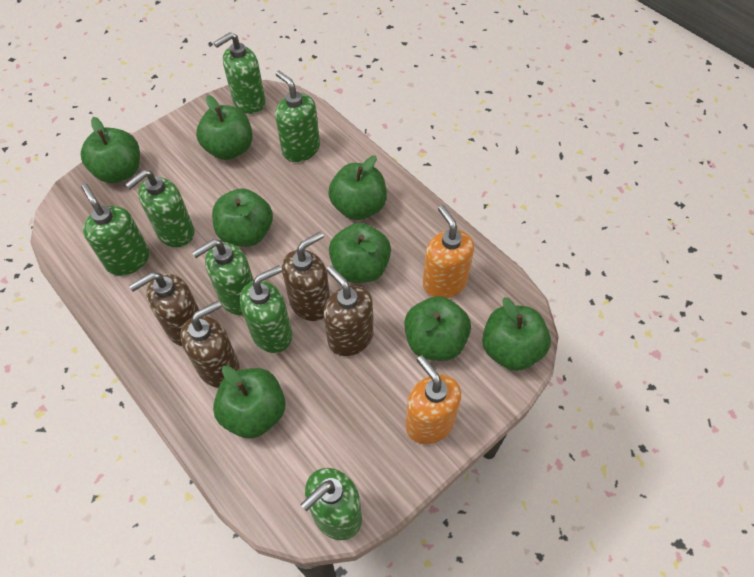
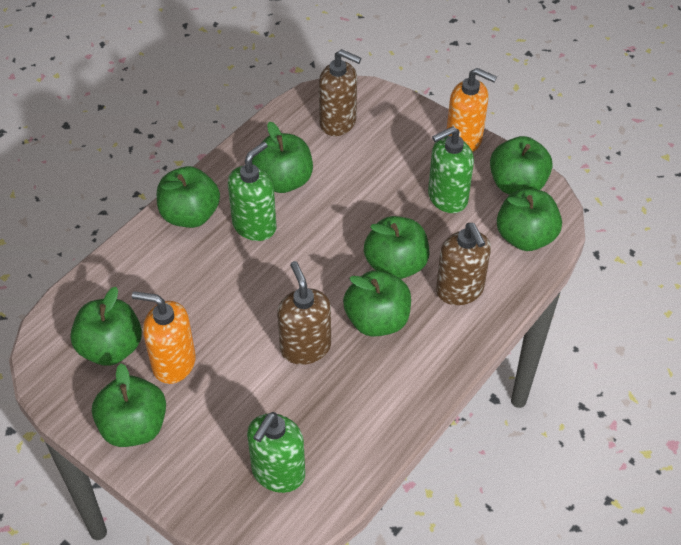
brown soap dispenser: 4 -> 3
green soap dispenser: 7 -> 3

